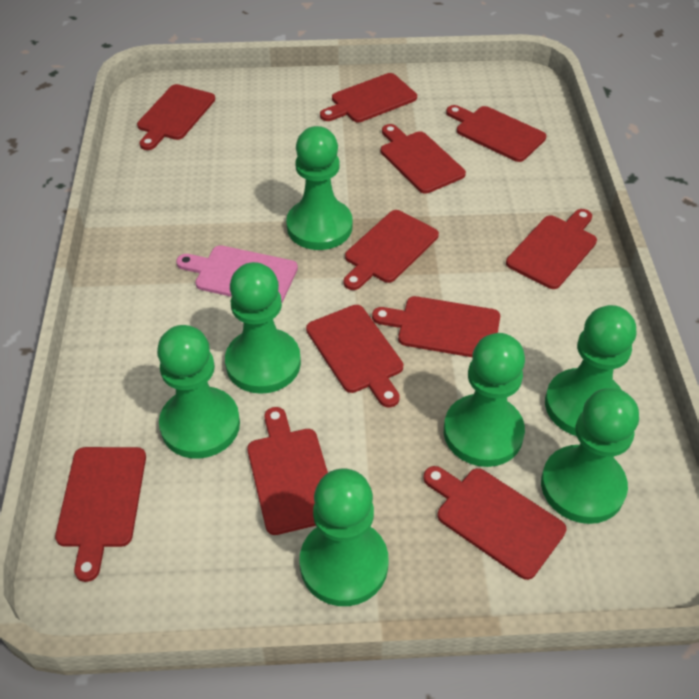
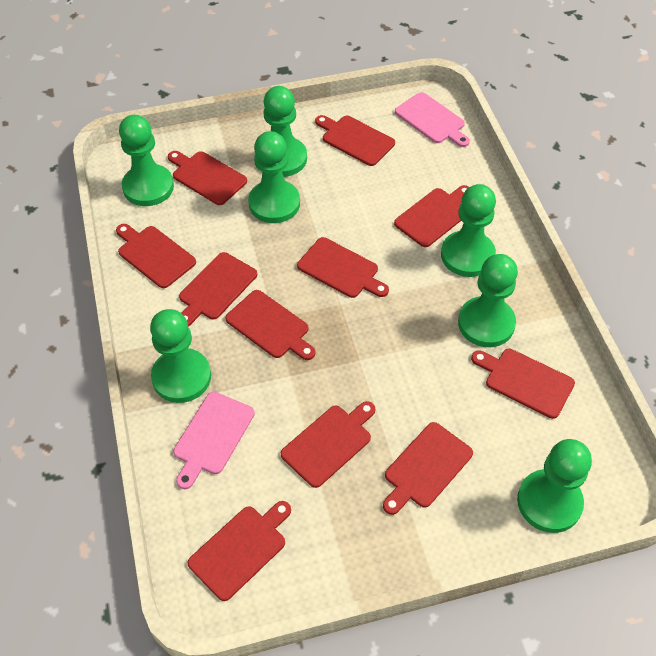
pink cutting board: 1 -> 2

